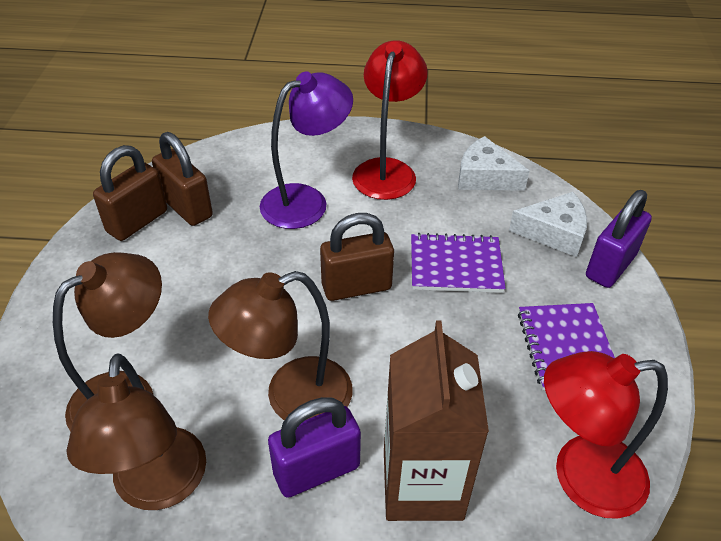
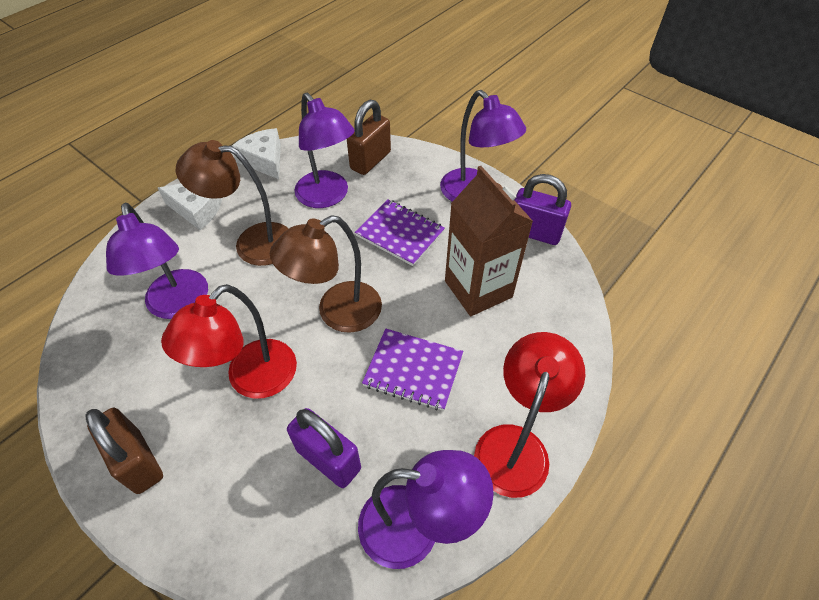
brown lamp: 3 -> 2
brown padlock: 3 -> 2
purple lamp: 1 -> 4

